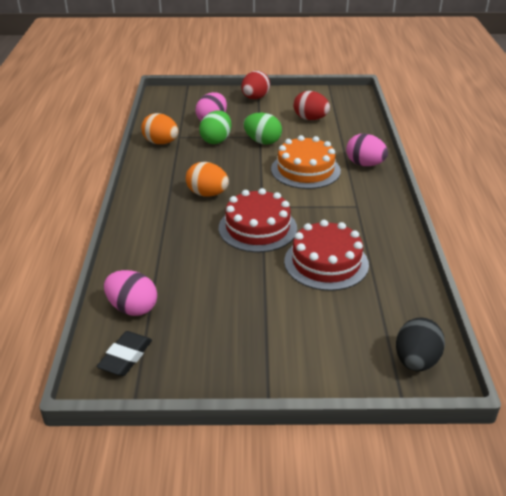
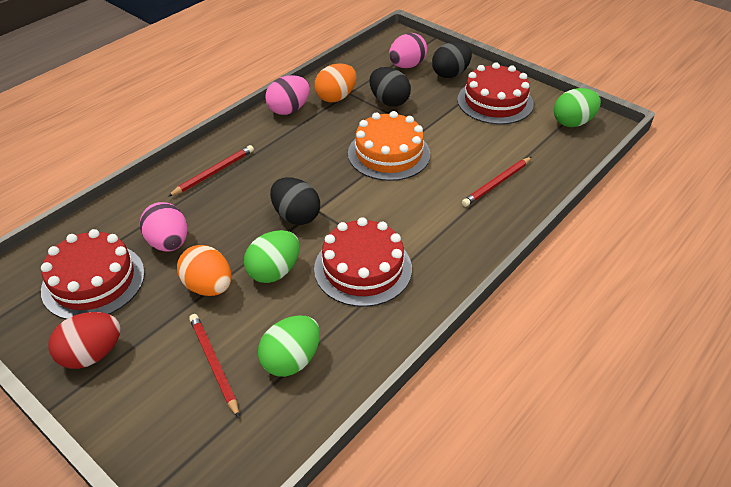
black egg: 1 -> 3
black eraser: 1 -> 0
green egg: 2 -> 3
red cake: 2 -> 3
red egg: 2 -> 1
red pencil: 0 -> 3

